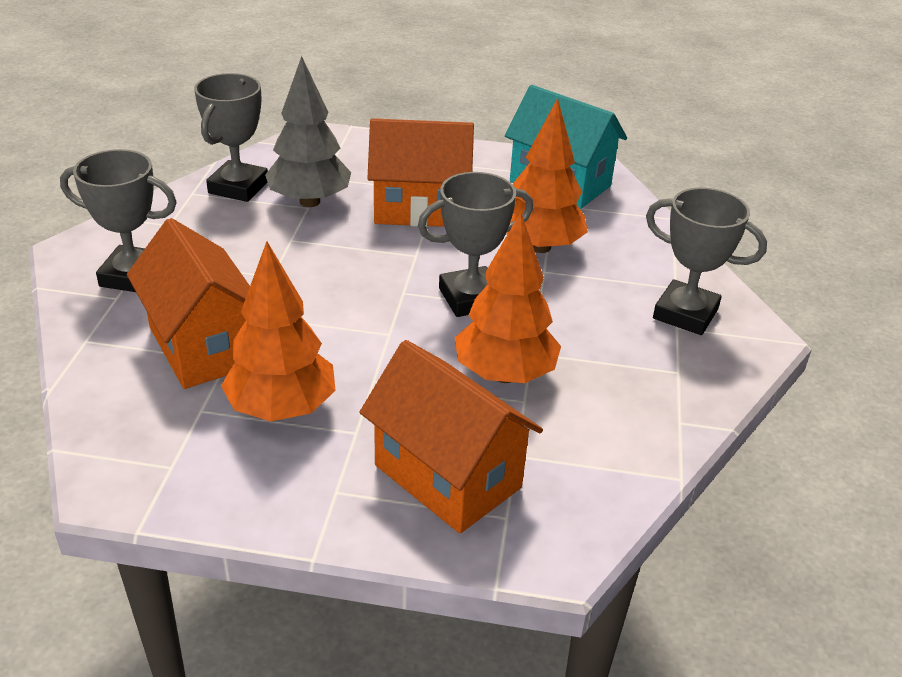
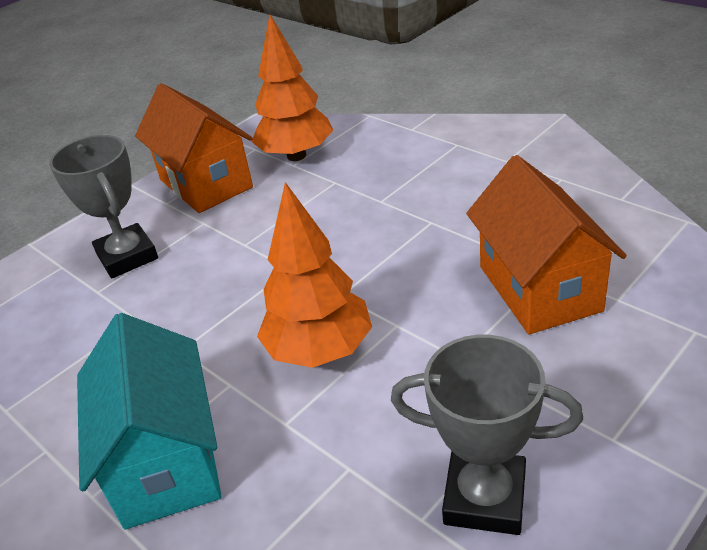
grey tree: 1 -> 0
grey trophy: 4 -> 2
orange house: 3 -> 2
orange tree: 3 -> 2

